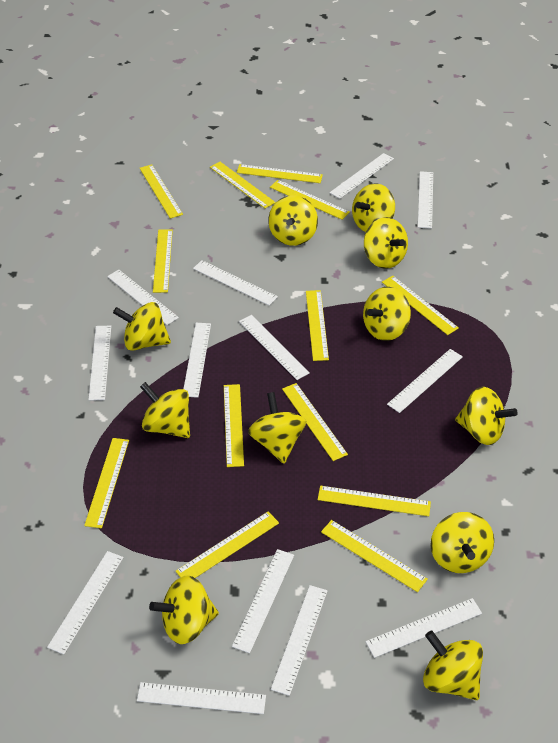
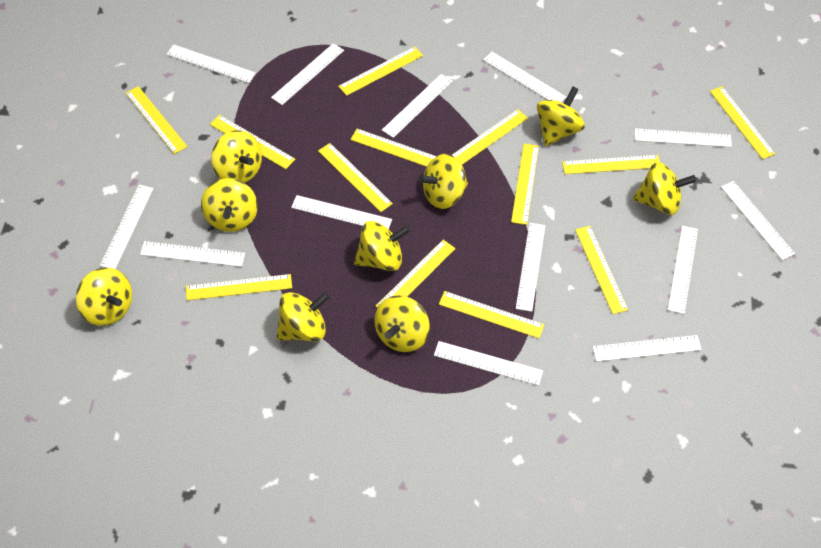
yellow spinning top: 11 -> 9

